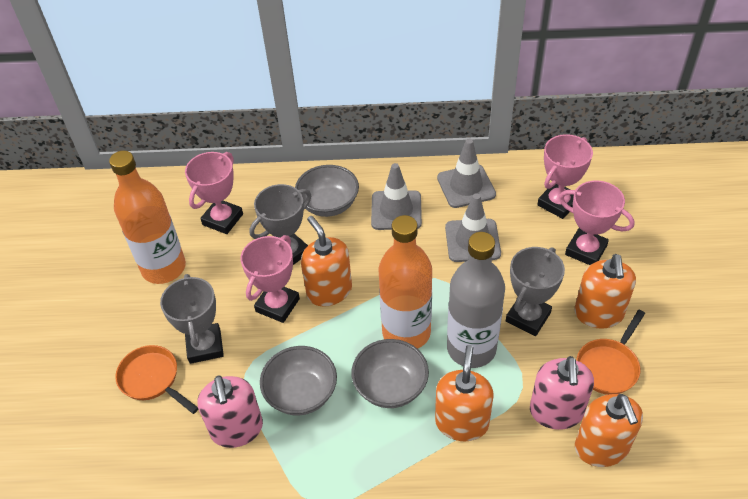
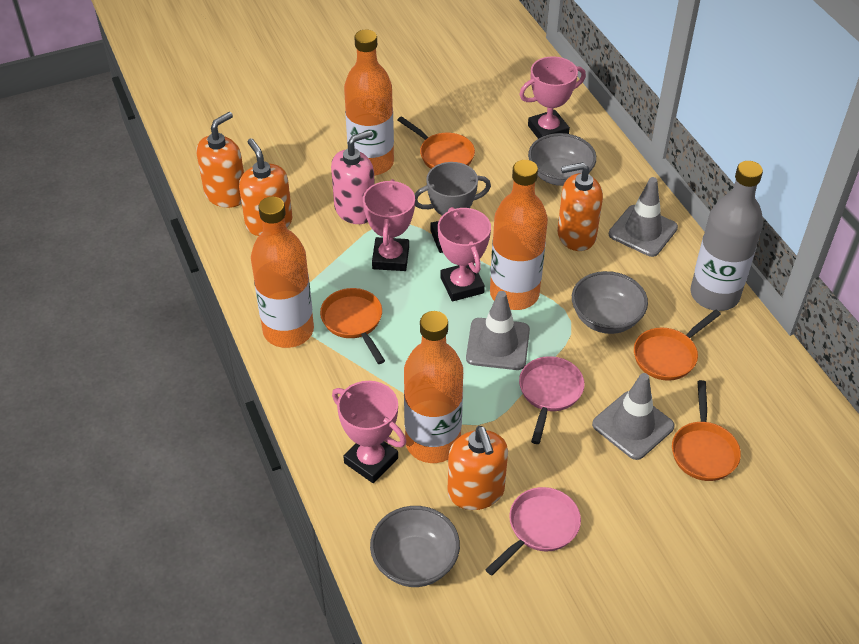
grey trophy: 3 -> 1
orange bottle: 2 -> 4
orange pan: 2 -> 4
pink pan: 0 -> 2
pink soap dispenser: 2 -> 1

